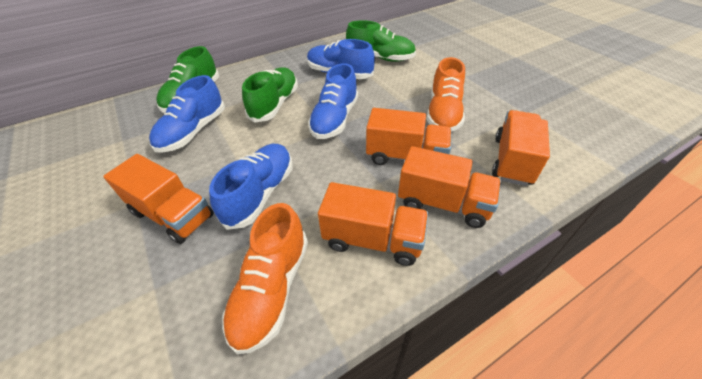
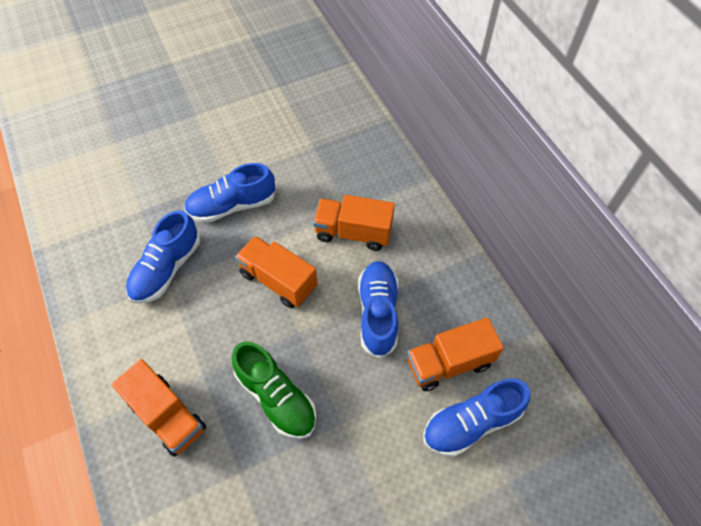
green shoe: 3 -> 1
orange shoe: 2 -> 0
orange truck: 5 -> 4

